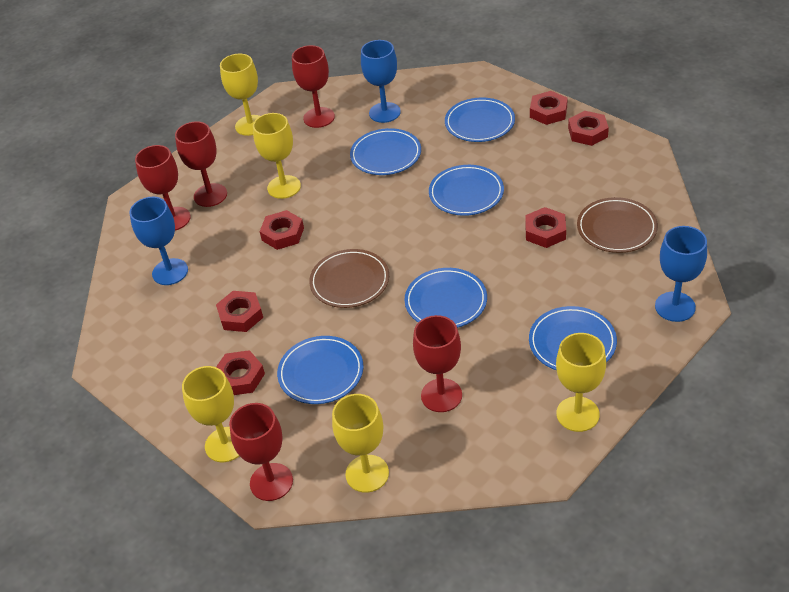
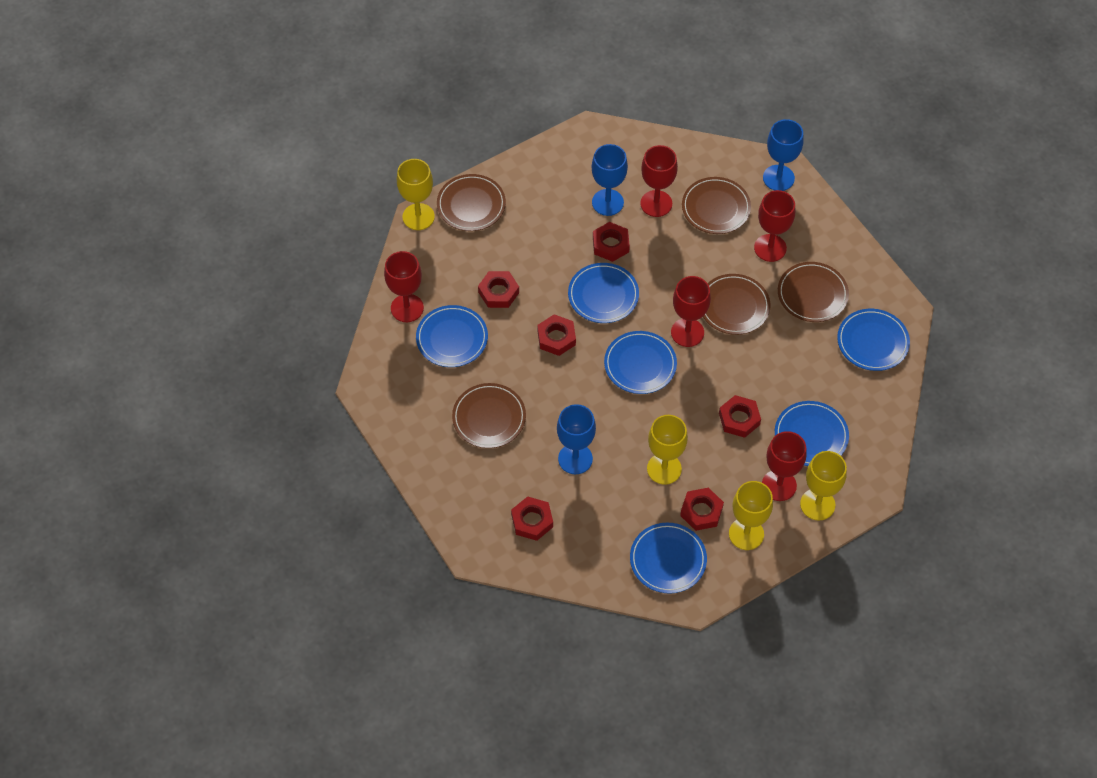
brown plate: 2 -> 5
yellow goblet: 5 -> 4

